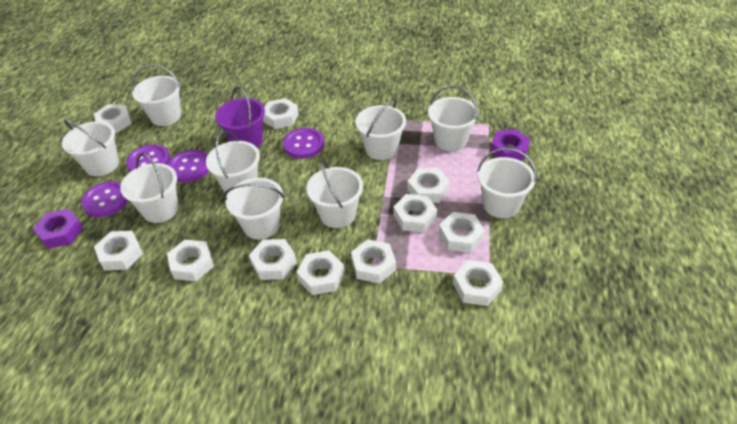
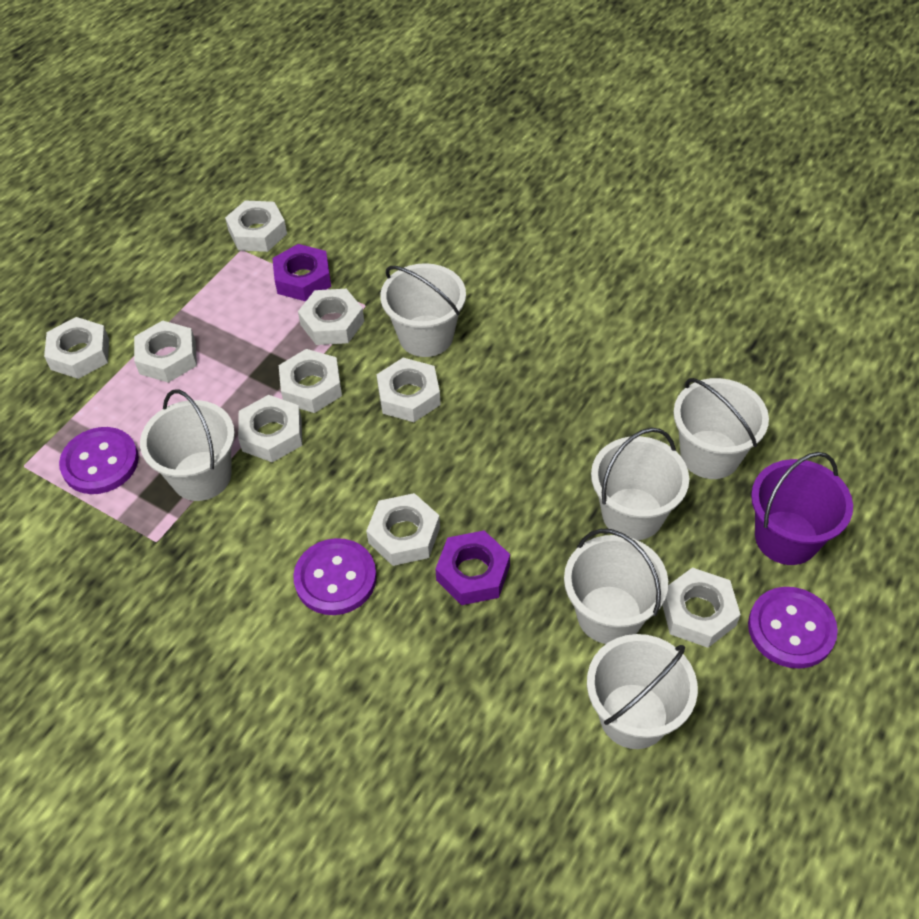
purple button: 4 -> 3
white bucket: 9 -> 6
white nut: 11 -> 9

